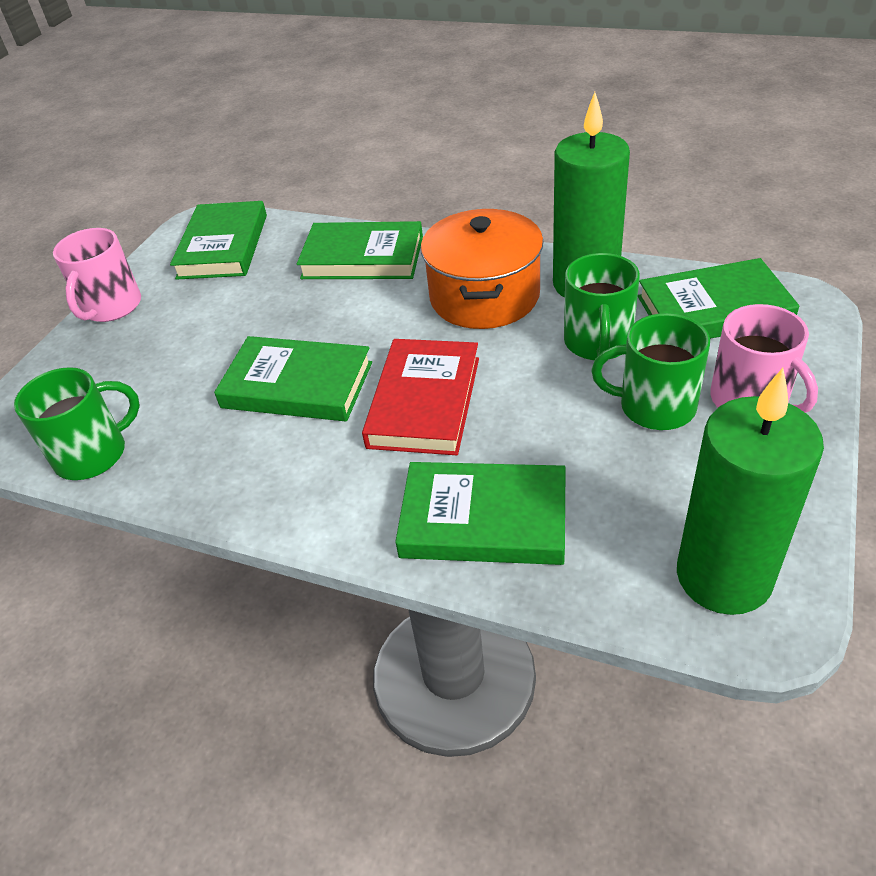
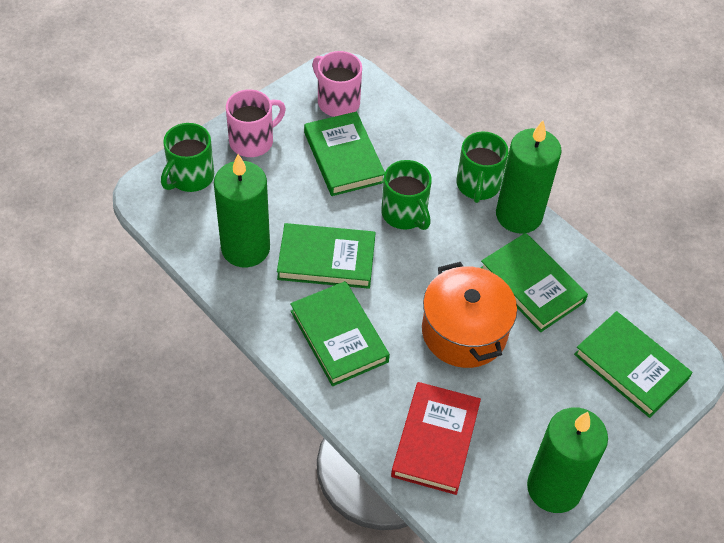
green candle: 2 -> 3

